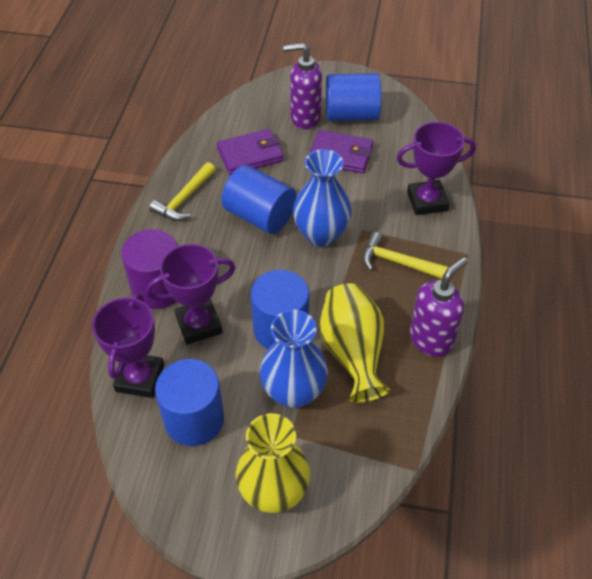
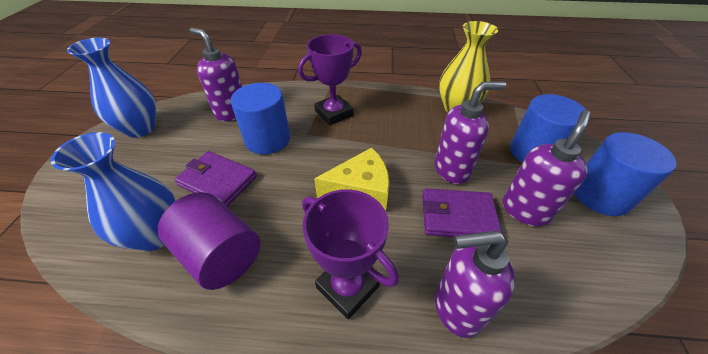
blue cylinder: 4 -> 3
purple soap dispenser: 2 -> 4
purple trophy: 3 -> 2
yellow cheese: 0 -> 1
yellow hammer: 2 -> 0
yellow vase: 2 -> 1

